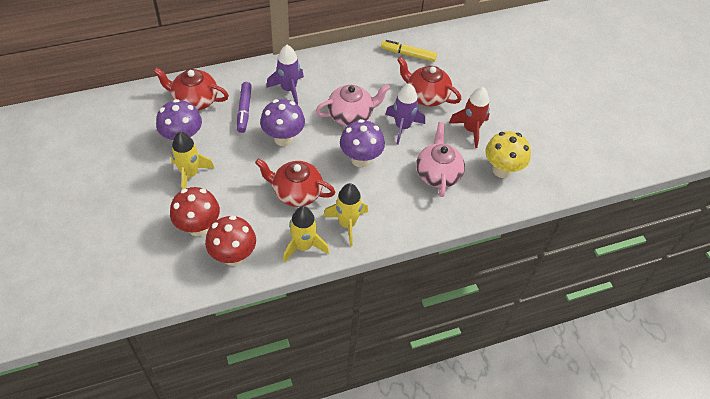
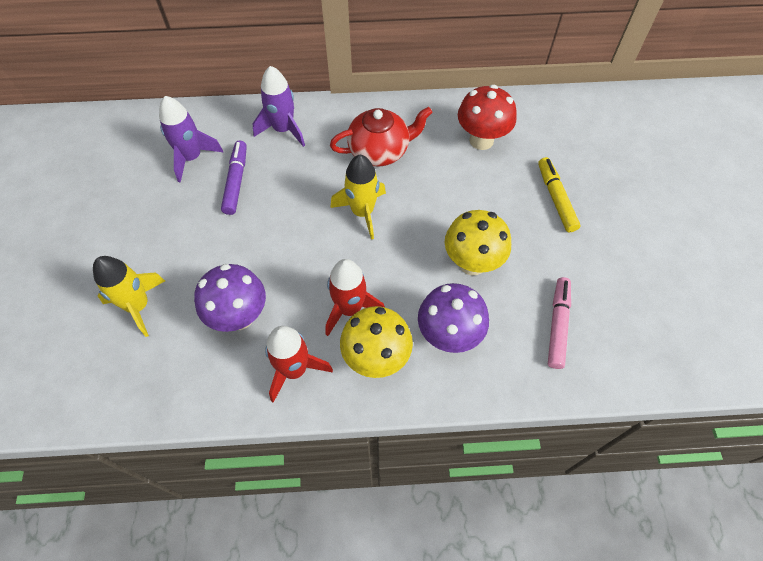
pink marker: 0 -> 1
pink teapot: 2 -> 0
purple mushroom: 3 -> 2
red mushroom: 2 -> 1
red rocket: 1 -> 2
red teapot: 3 -> 1
yellow mushroom: 1 -> 2
yellow rocket: 3 -> 2

